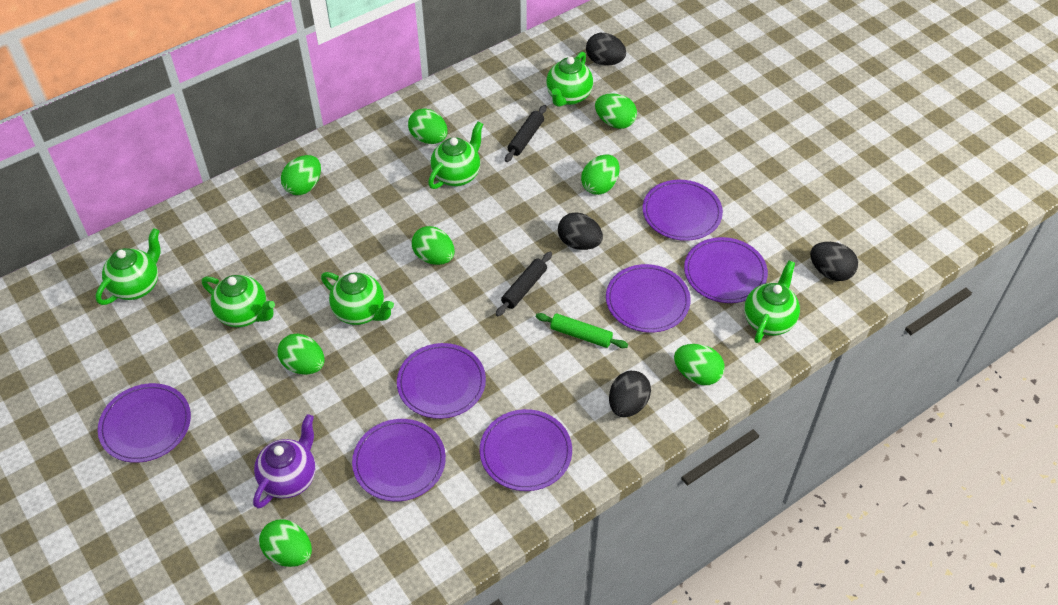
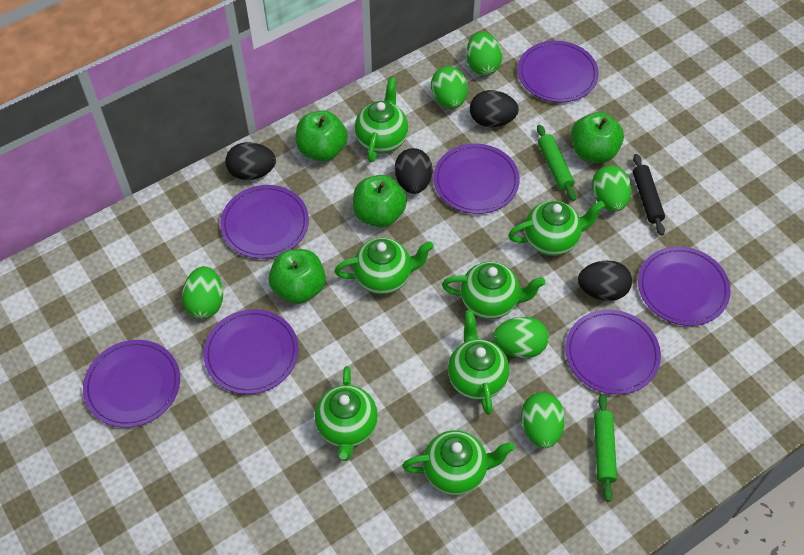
black rolling pin: 2 -> 1
green apple: 0 -> 4
green egg: 8 -> 6
green rolling pin: 1 -> 2
green teapot: 6 -> 7
purple teapot: 1 -> 0

